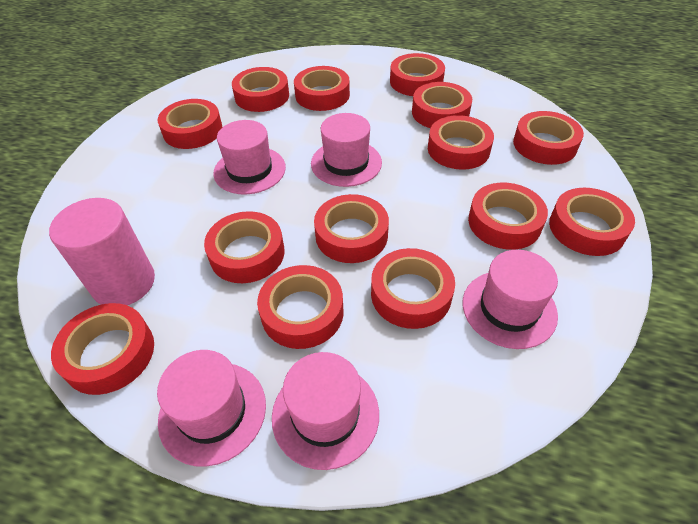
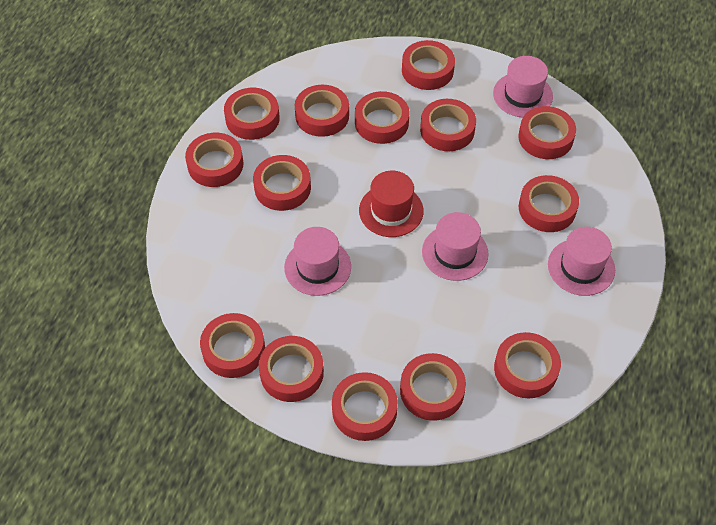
pink cylinder: 1 -> 0
pink hat: 5 -> 4
red hat: 0 -> 1

